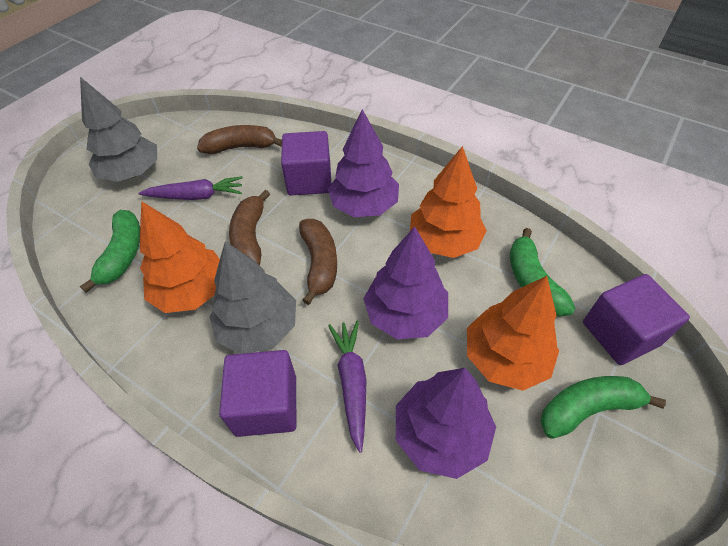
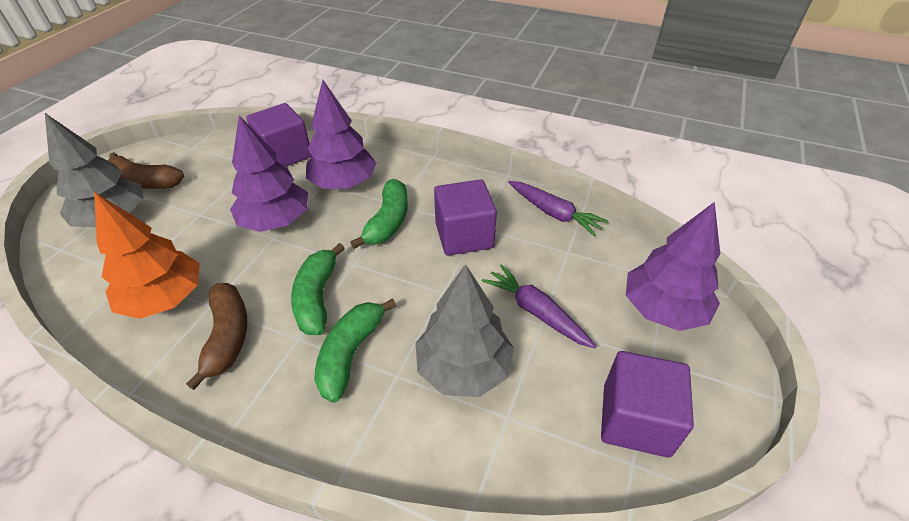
brown banana: 3 -> 2
orange tree: 3 -> 1

